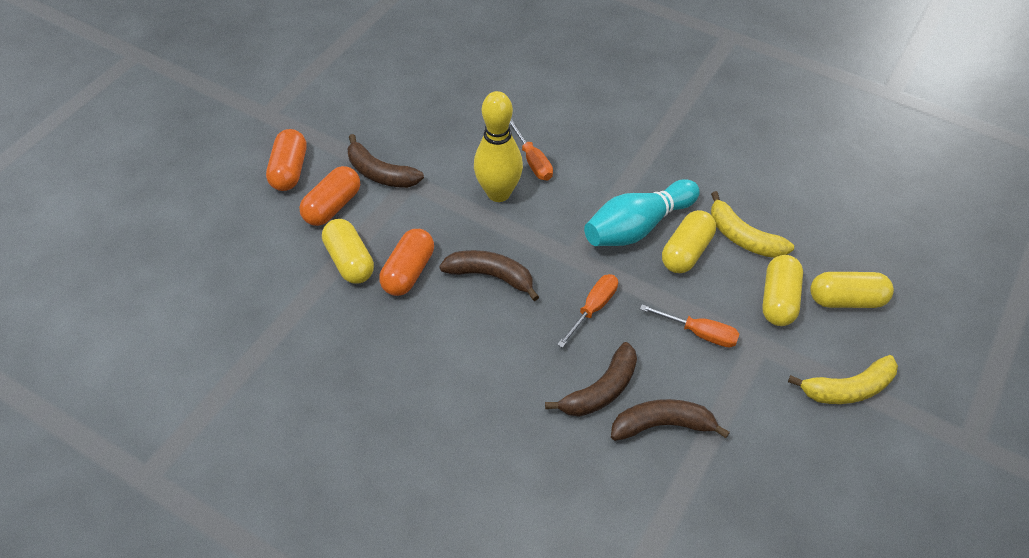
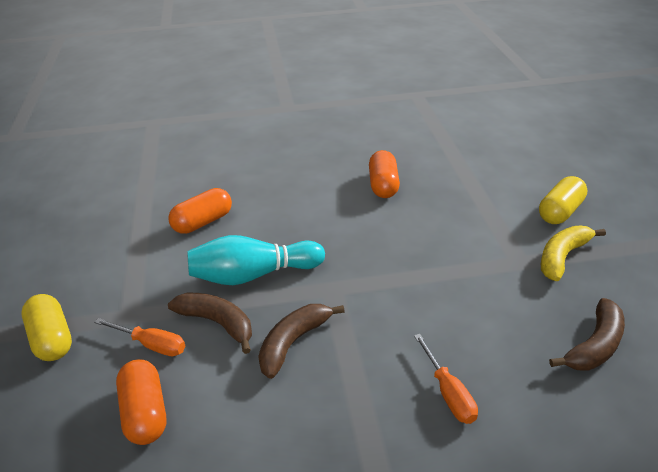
brown banana: 4 -> 3
orange screwdriver: 3 -> 2
yellow banana: 2 -> 1
yellow bowling pin: 1 -> 0
yellow capsule: 4 -> 2

